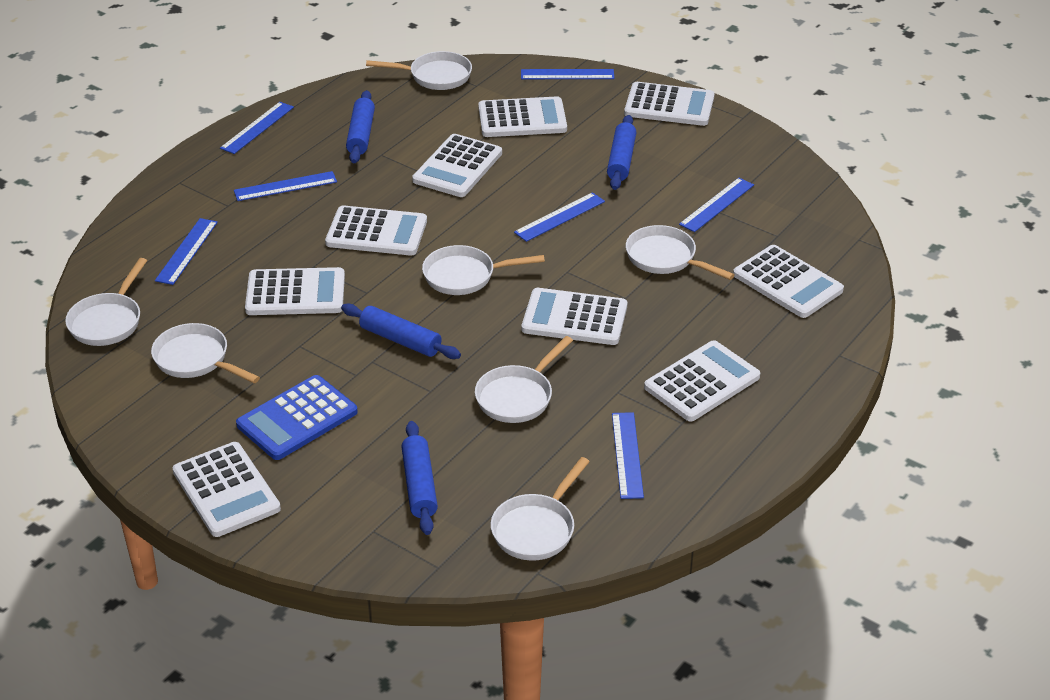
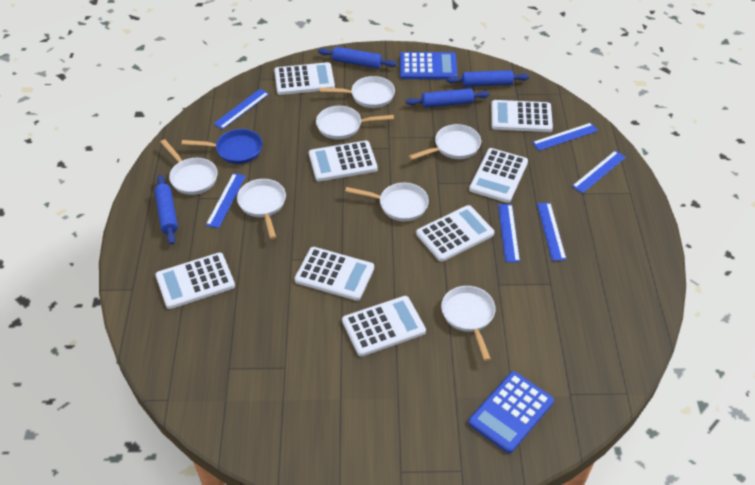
blue calculator: 1 -> 2
blue pan: 0 -> 1
blue ruler: 7 -> 6
white calculator: 9 -> 8

